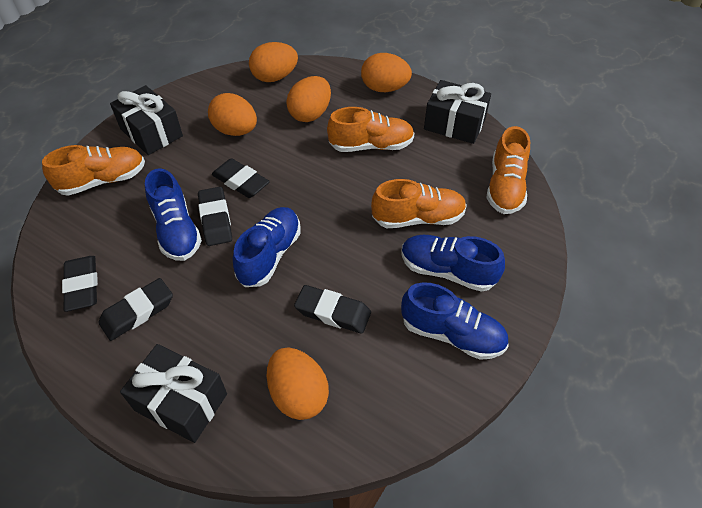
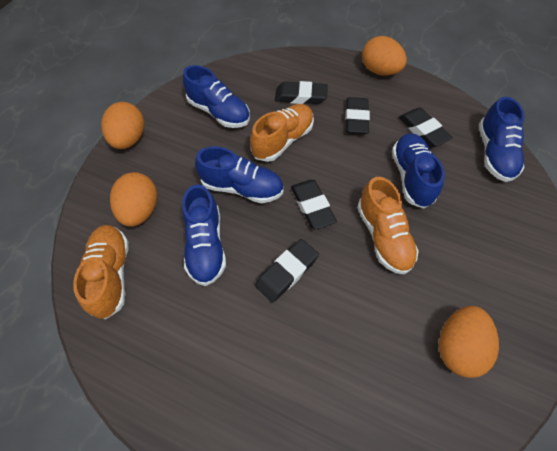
black gift: 3 -> 0
blue shoe: 4 -> 5
orange egg: 5 -> 4
orange shoe: 4 -> 3

